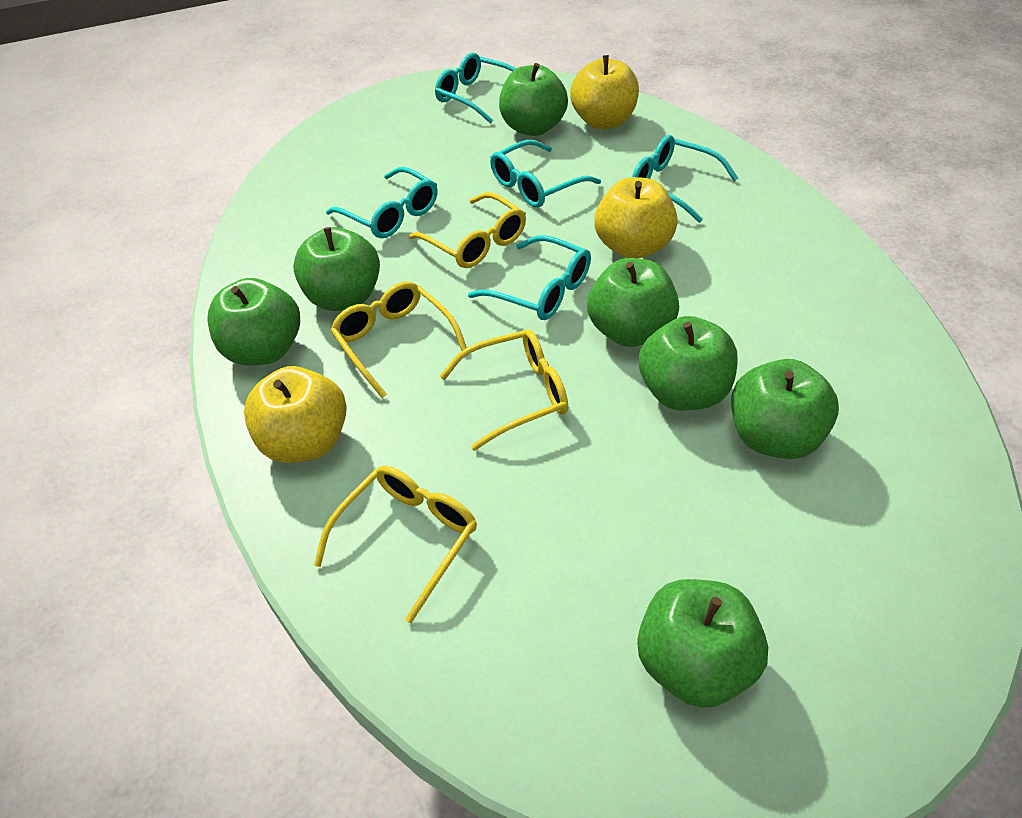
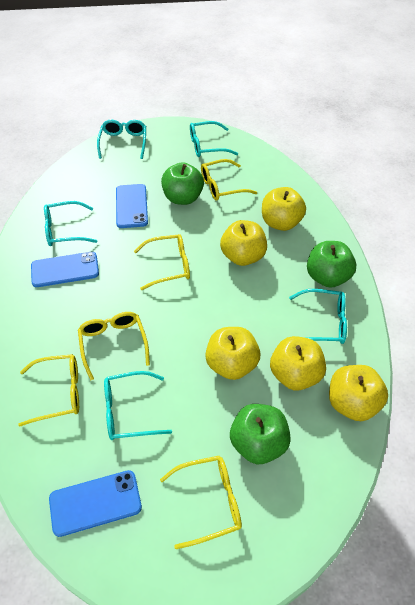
blue phone: 0 -> 3
green apple: 7 -> 3
yellow apple: 3 -> 5
yellow glasses: 4 -> 5

